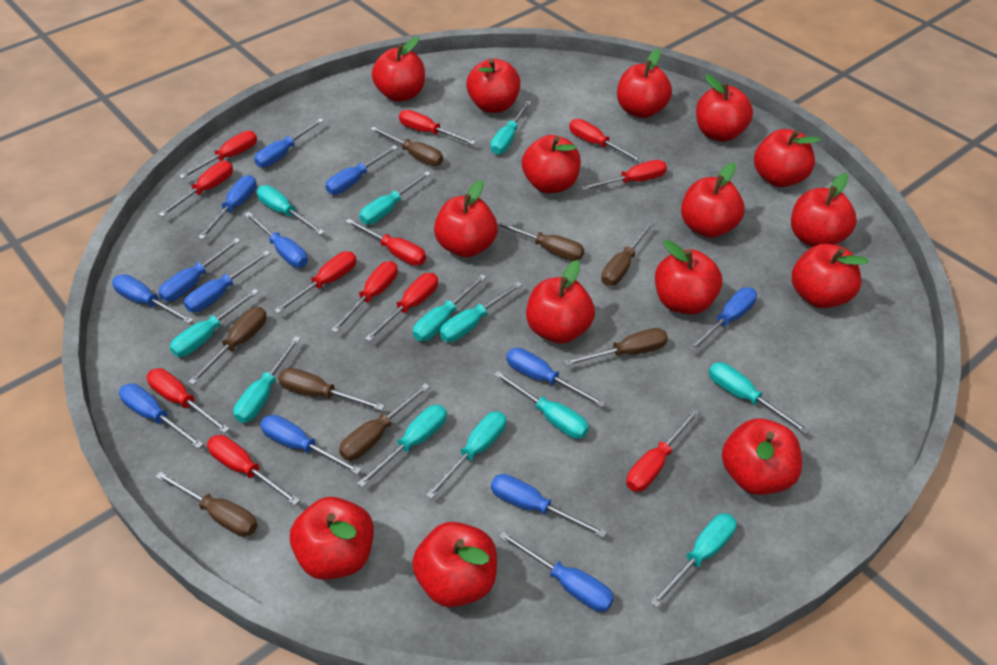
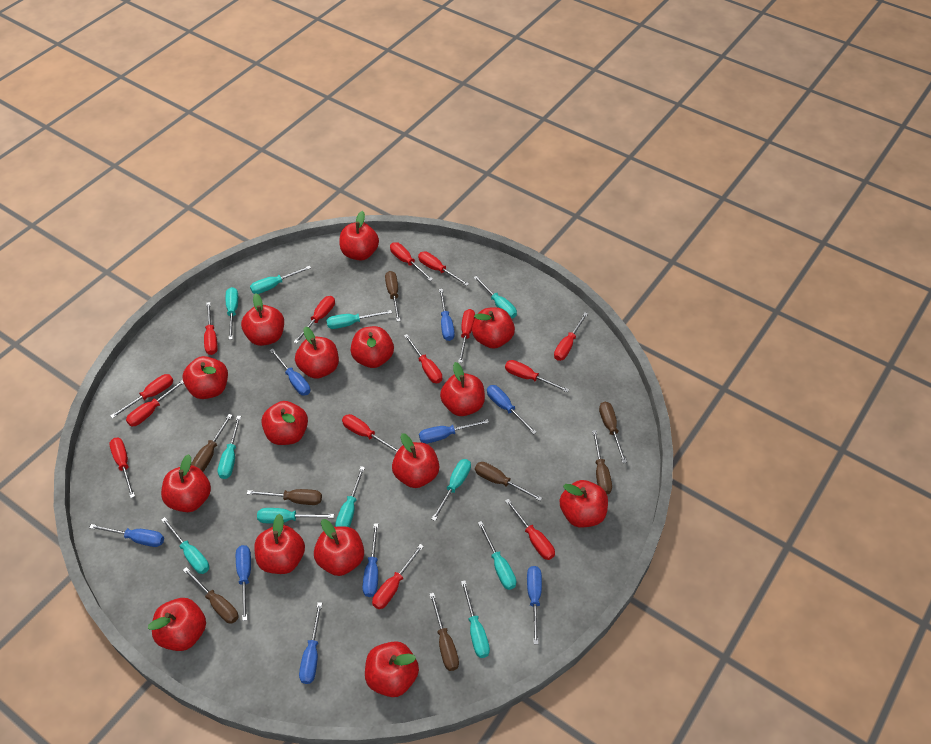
blue screwdriver: 13 -> 9
red screwdriver: 12 -> 14
turquoise screwdriver: 12 -> 11

